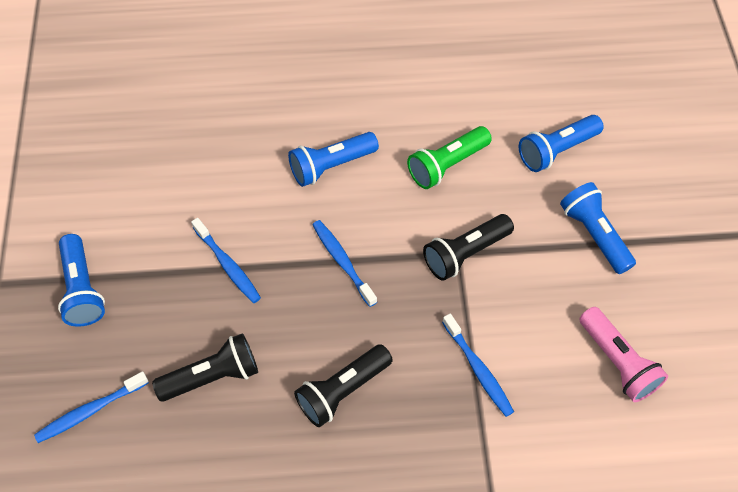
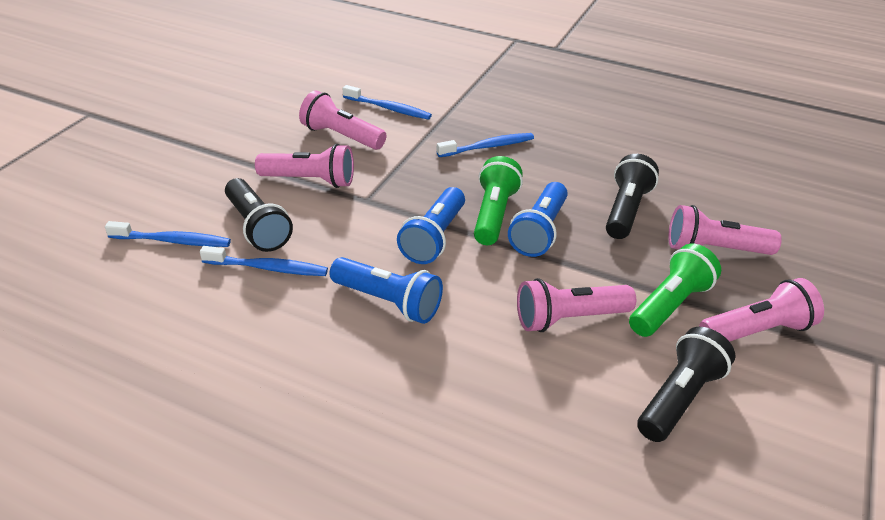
blue flashlight: 4 -> 3
green flashlight: 1 -> 2
pink flashlight: 1 -> 5

